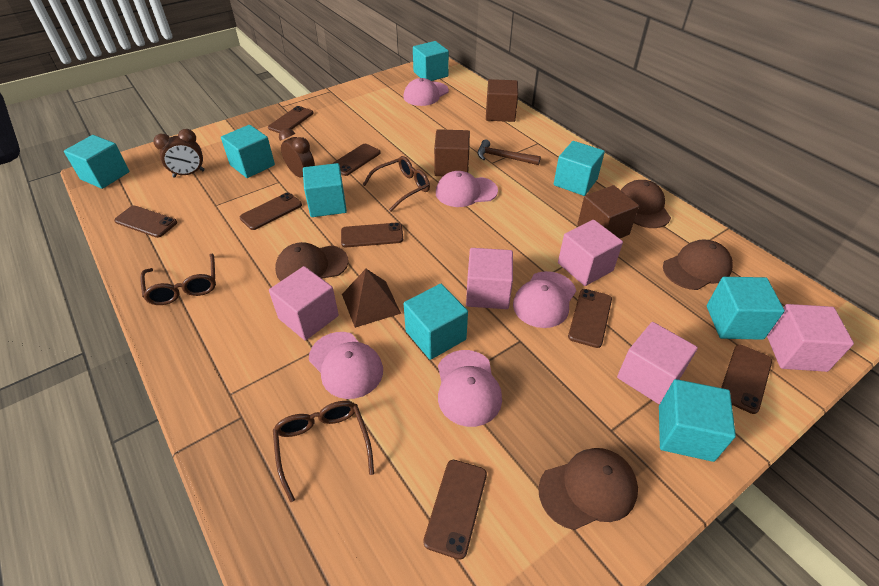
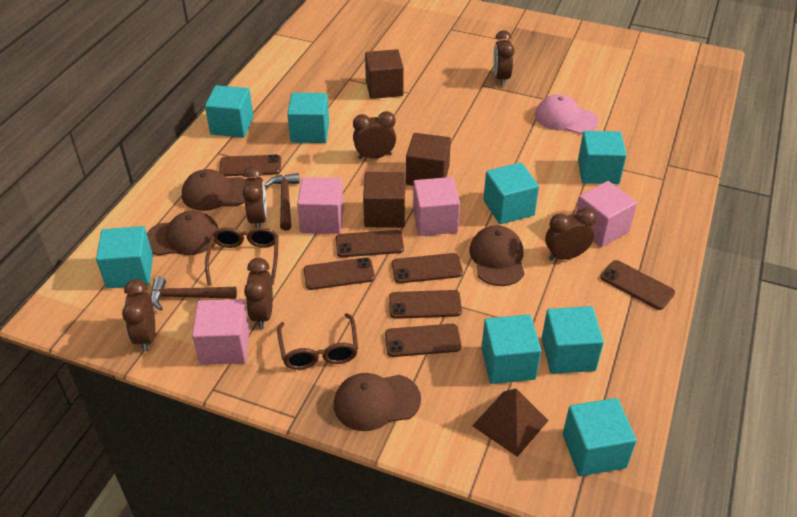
brown clock: 2 -> 6
brown glasses: 3 -> 2
brown hammer: 1 -> 2
brown phone: 8 -> 7
pink cap: 5 -> 1
pink cube: 5 -> 4

